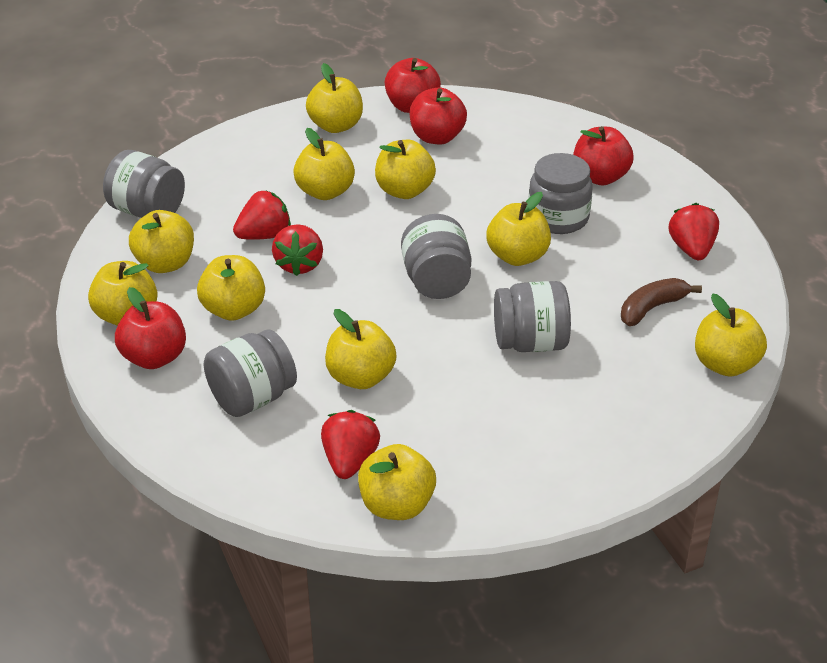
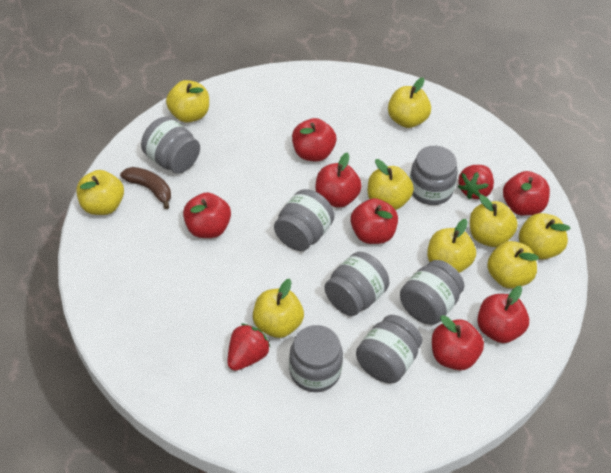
grey jar: 5 -> 7
red apple: 4 -> 7
red strawberry: 4 -> 2
yellow apple: 10 -> 9

